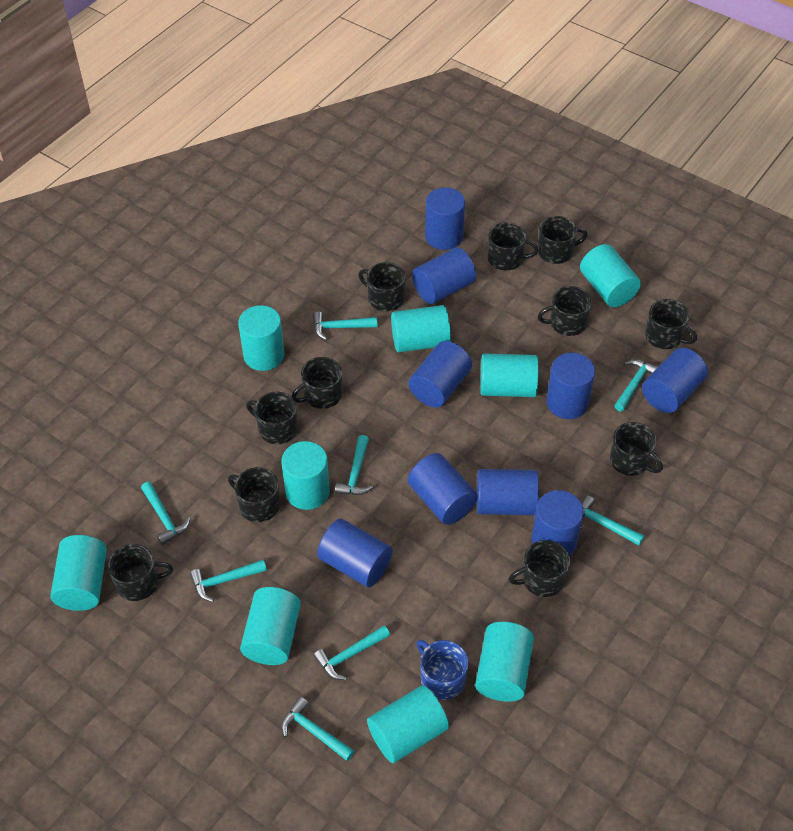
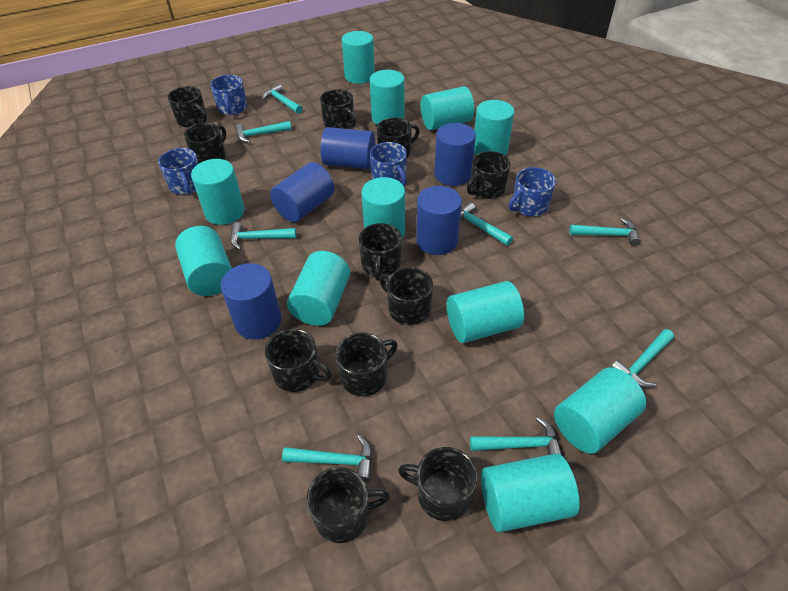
blue cylinder: 9 -> 5
blue mug: 1 -> 4
turquoise cylinder: 9 -> 11

